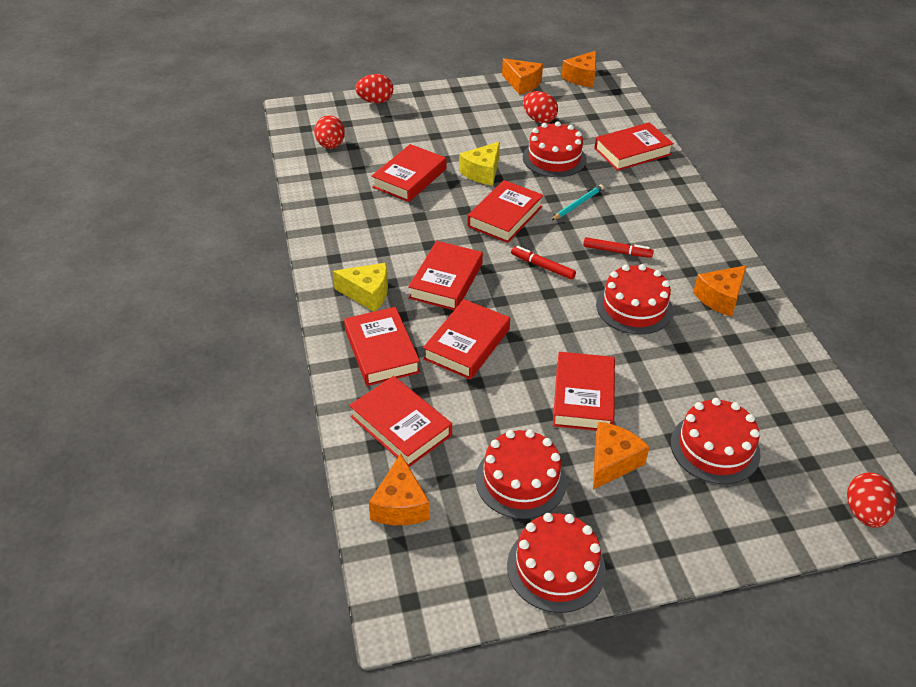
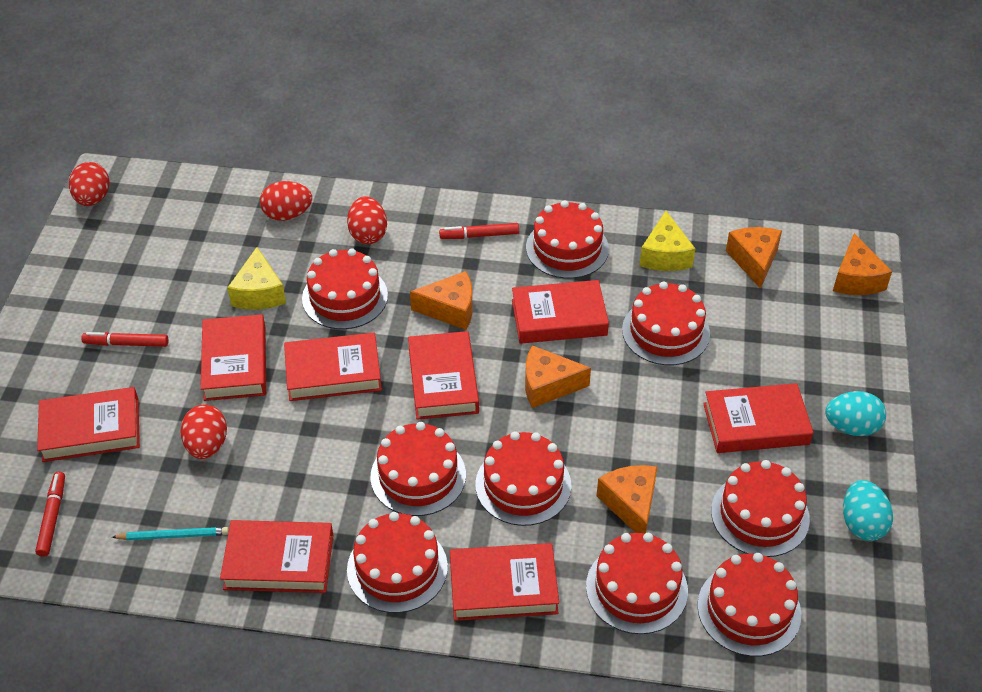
red cake: 5 -> 9
red marker: 2 -> 3
turquoise egg: 0 -> 2

